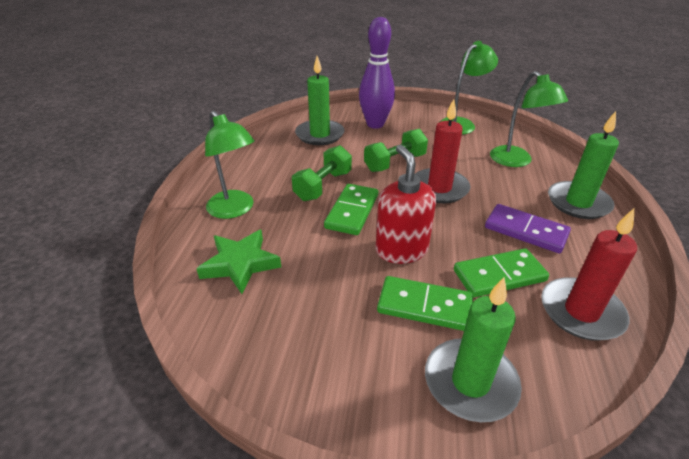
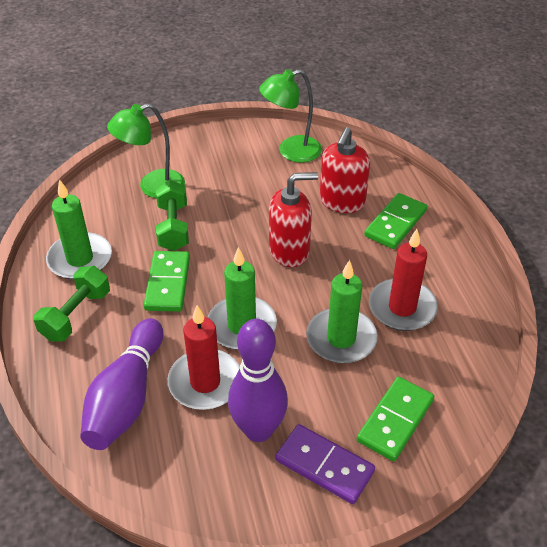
green lamp: 3 -> 2
green star: 1 -> 0
purple bowling pin: 1 -> 2
red soap dispenser: 1 -> 2

